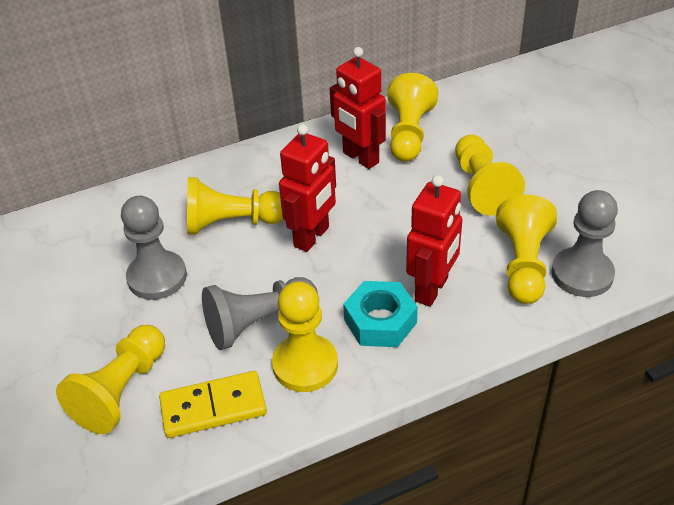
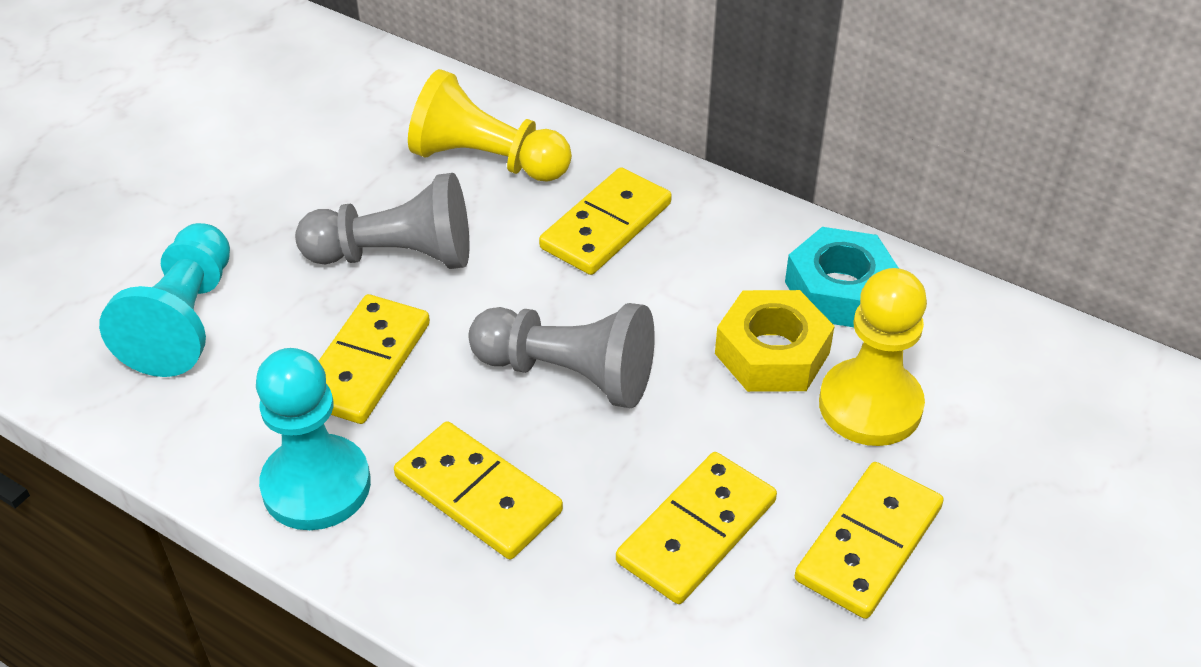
grey pawn: 3 -> 2
red robot: 3 -> 0
turquoise pawn: 0 -> 2
yellow domino: 1 -> 5
yellow nut: 0 -> 1
yellow pawn: 6 -> 2

